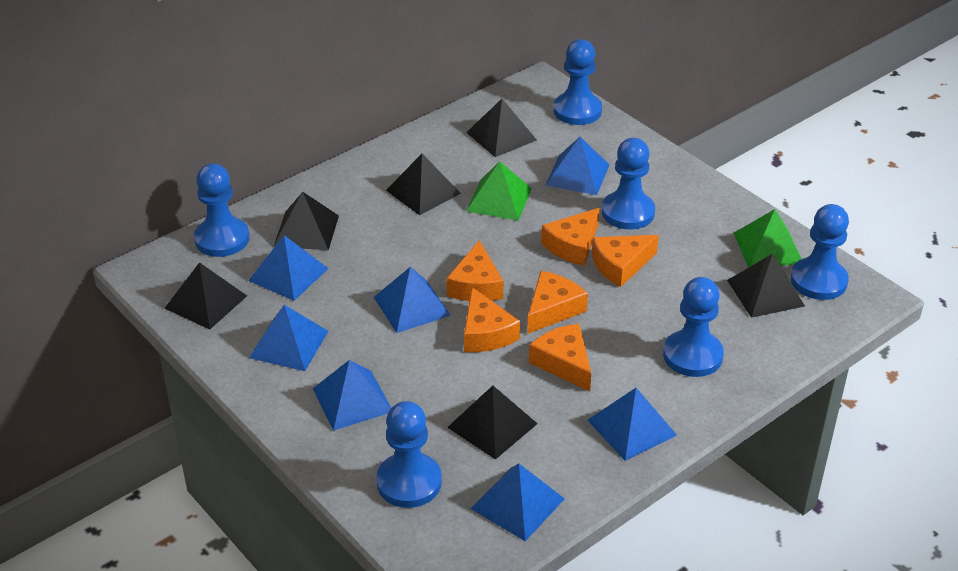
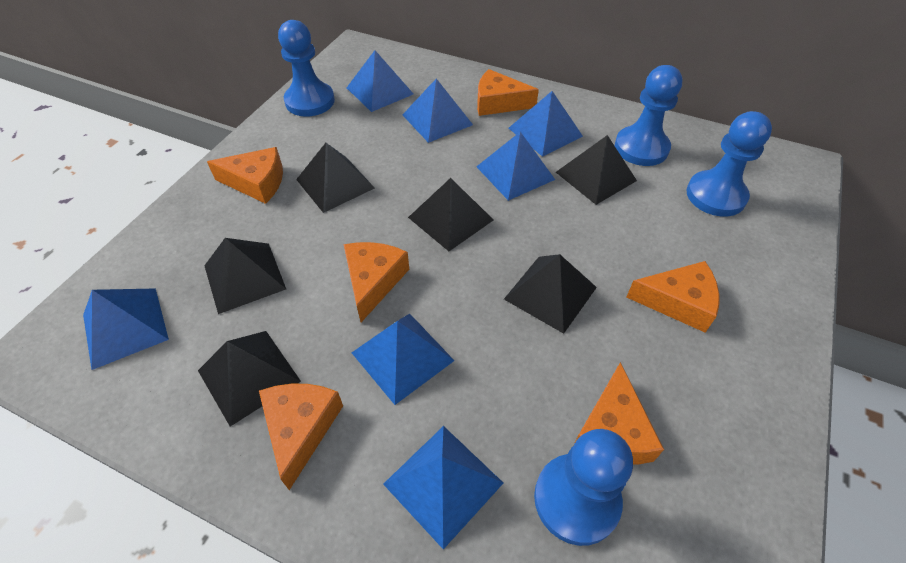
blue pawn: 6 -> 4
green pyramid: 2 -> 0

